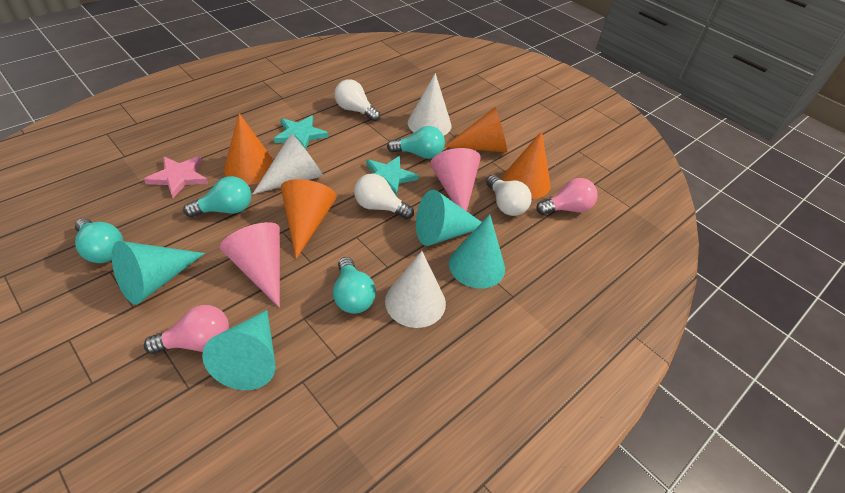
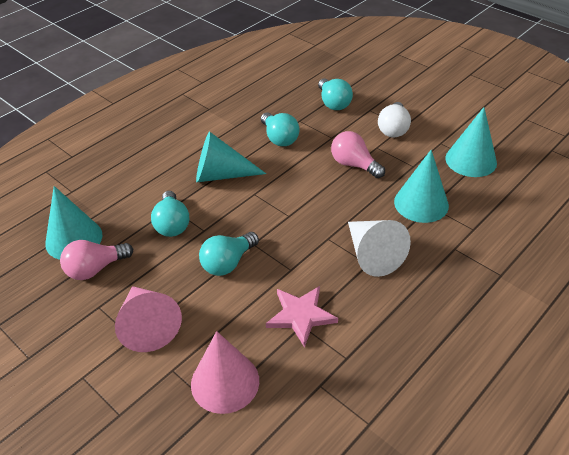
orange cone: 4 -> 0
turquoise star: 2 -> 0
white cone: 3 -> 1
white light bulb: 3 -> 1

